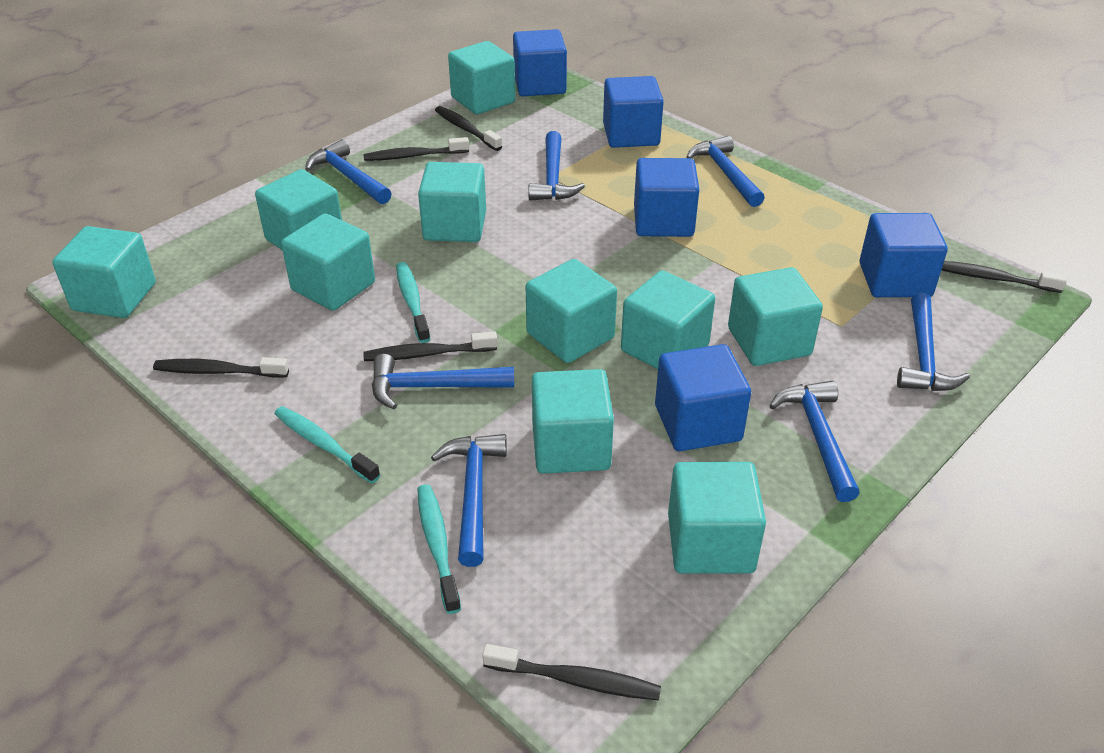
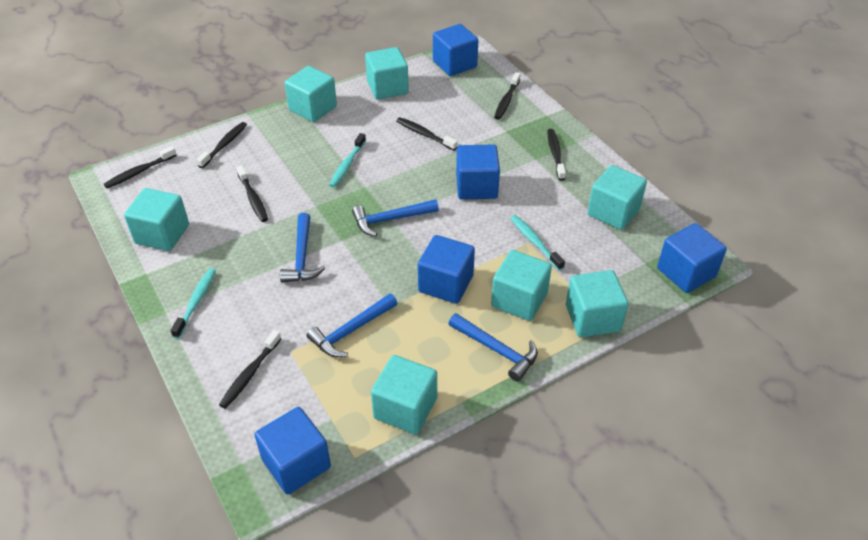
black toothbrush: 6 -> 7
blue hammer: 7 -> 4
turquoise cube: 10 -> 7

